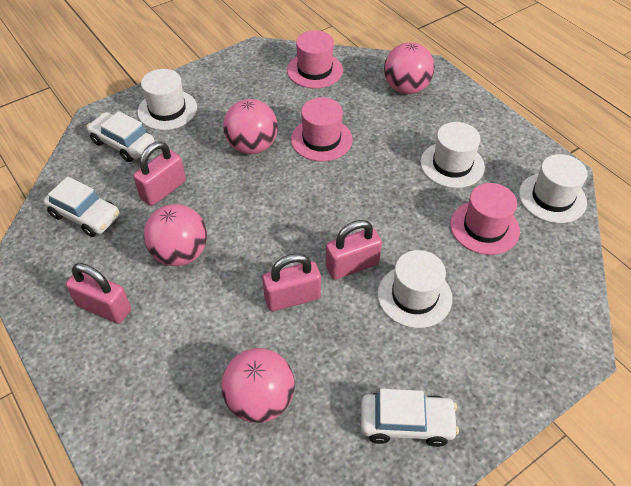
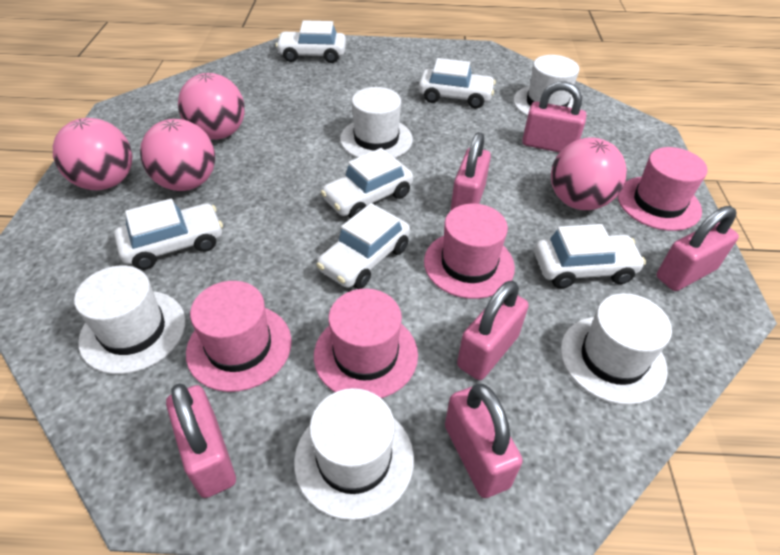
pink hat: 3 -> 4
pink padlock: 4 -> 6
white car: 3 -> 6
white hat: 4 -> 5

